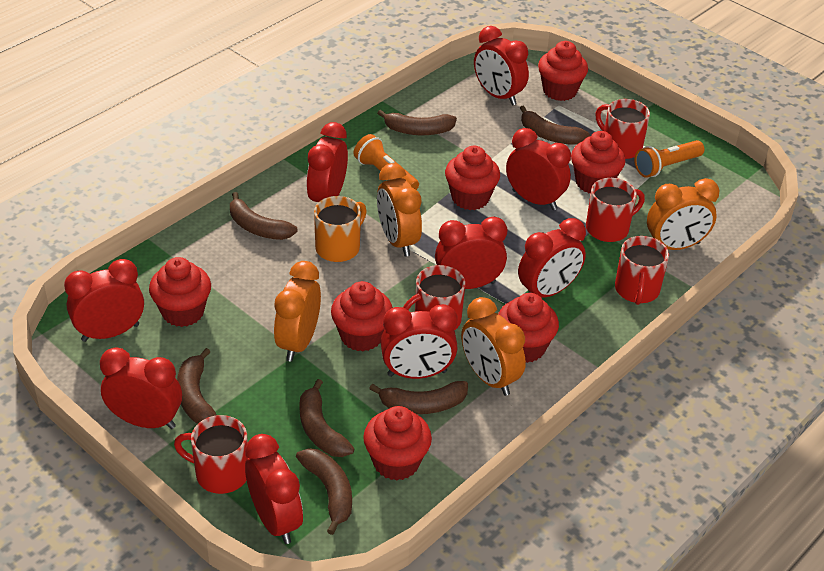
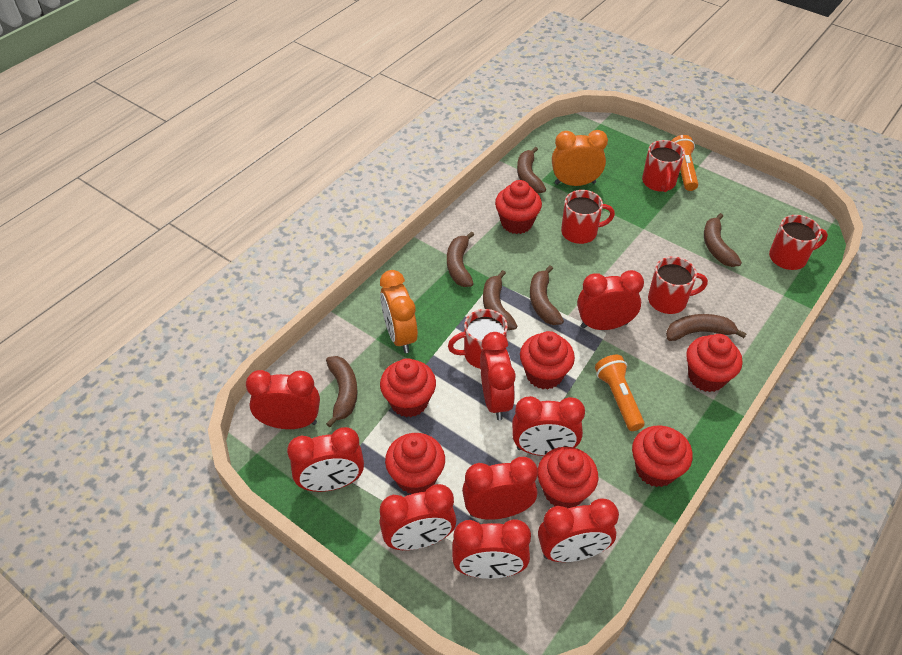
orange clock: 4 -> 2
orange mug: 1 -> 0

